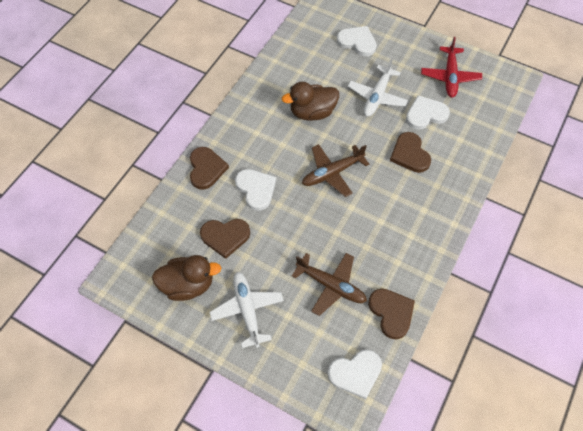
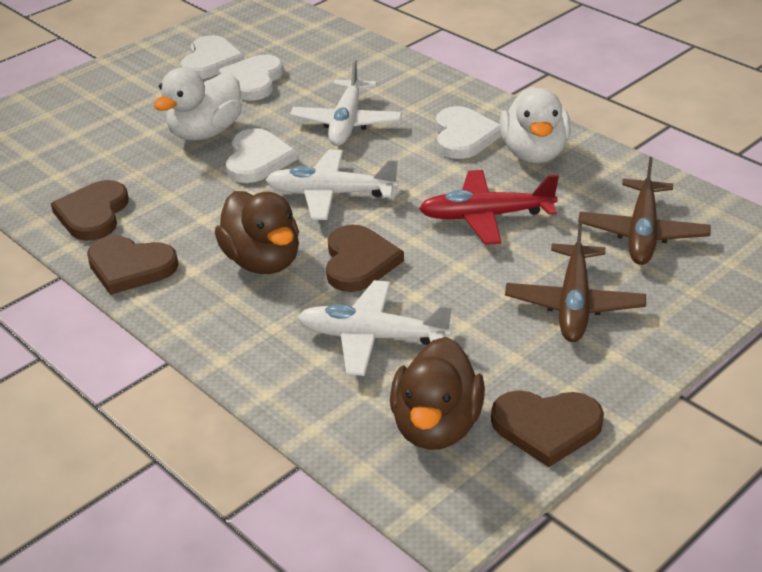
white duck: 0 -> 2
white plane: 2 -> 3

